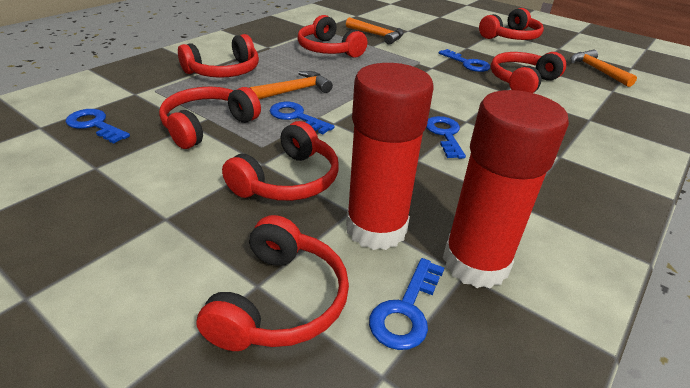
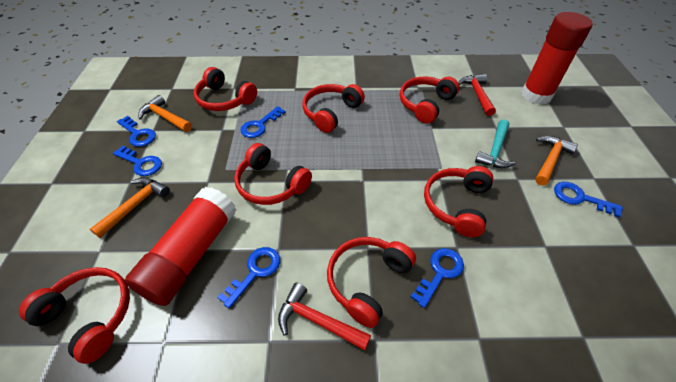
blue key: 5 -> 6
red hammer: 0 -> 2
turquoise hammer: 0 -> 1

